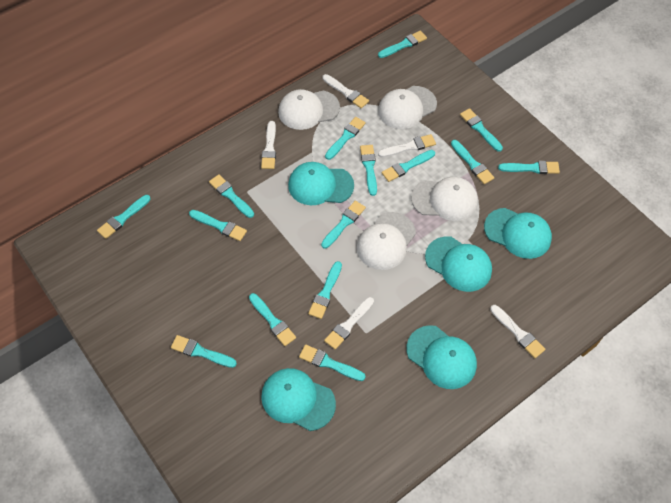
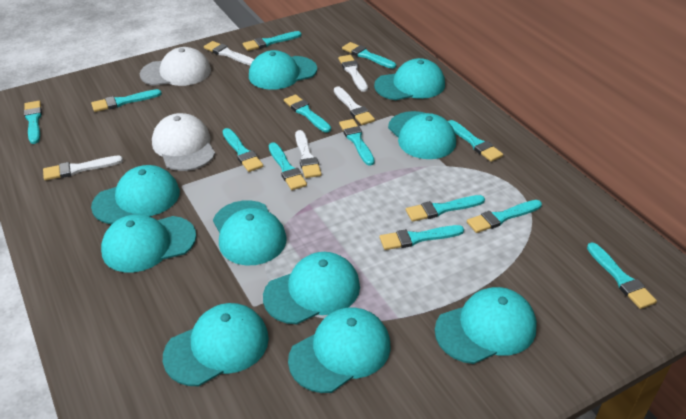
turquoise brush: 15 -> 13
turquoise cap: 5 -> 10
white cap: 4 -> 2

